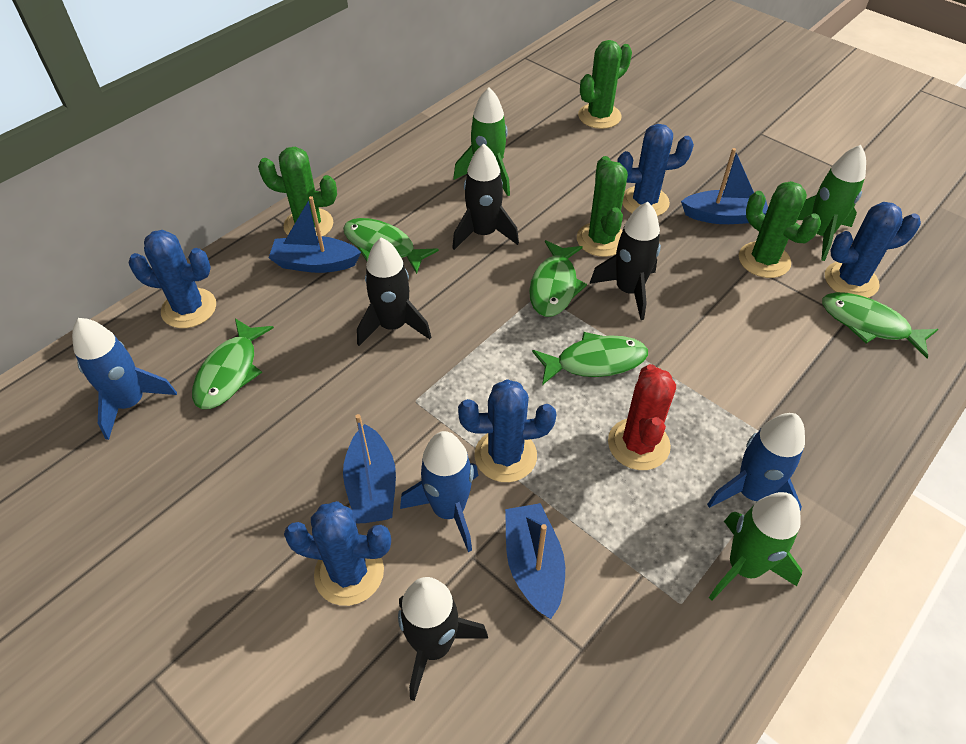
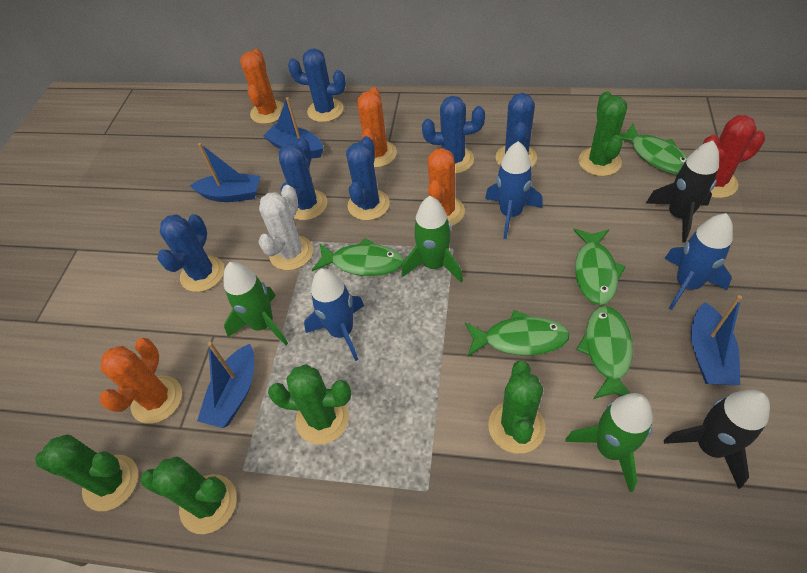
black rocket: 4 -> 2
blue cactus: 5 -> 6
green cactus: 4 -> 5
orange cactus: 0 -> 4
white cactus: 0 -> 1

